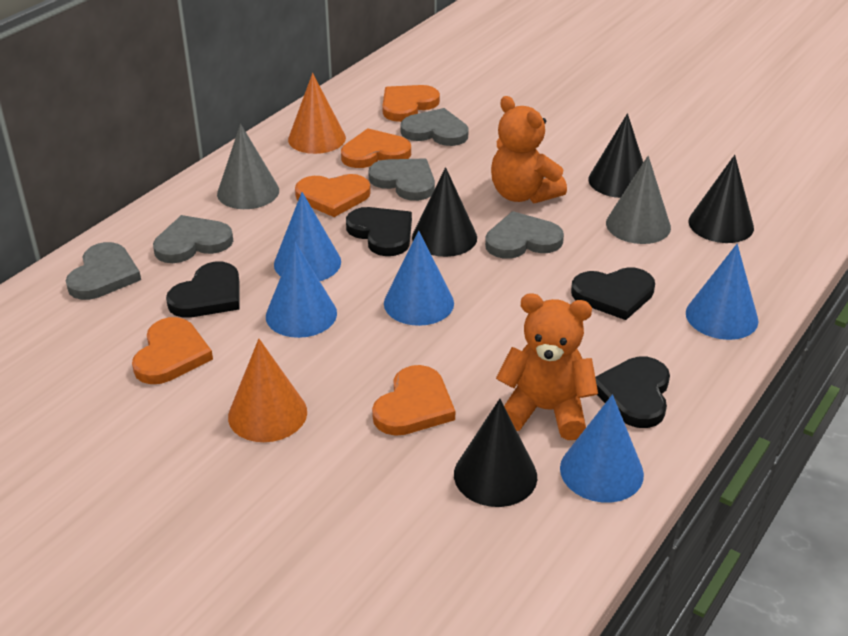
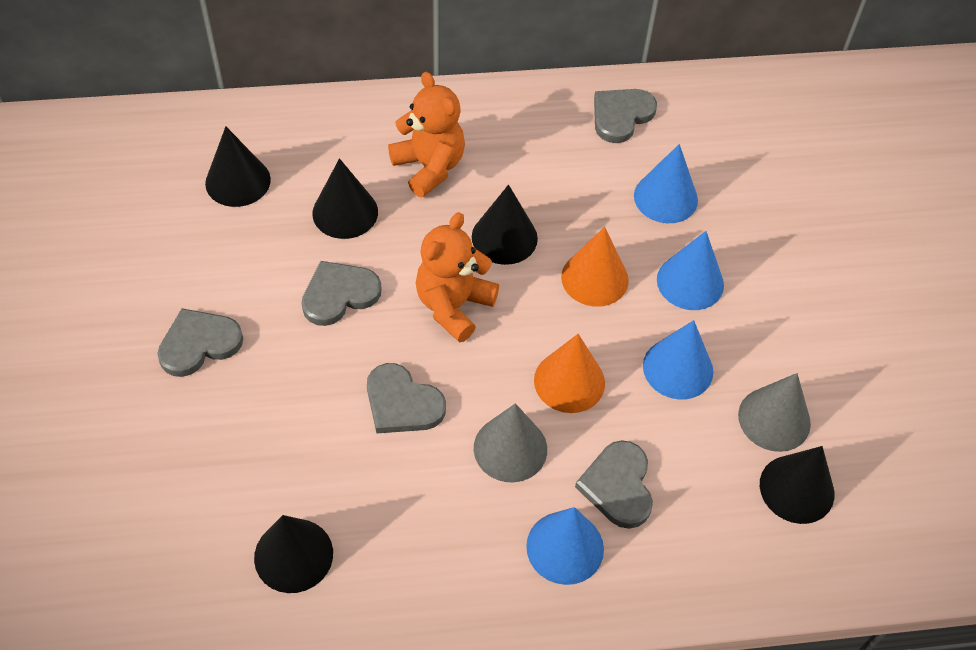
black cone: 4 -> 5
black heart: 4 -> 0
blue cone: 5 -> 4
orange heart: 5 -> 0

